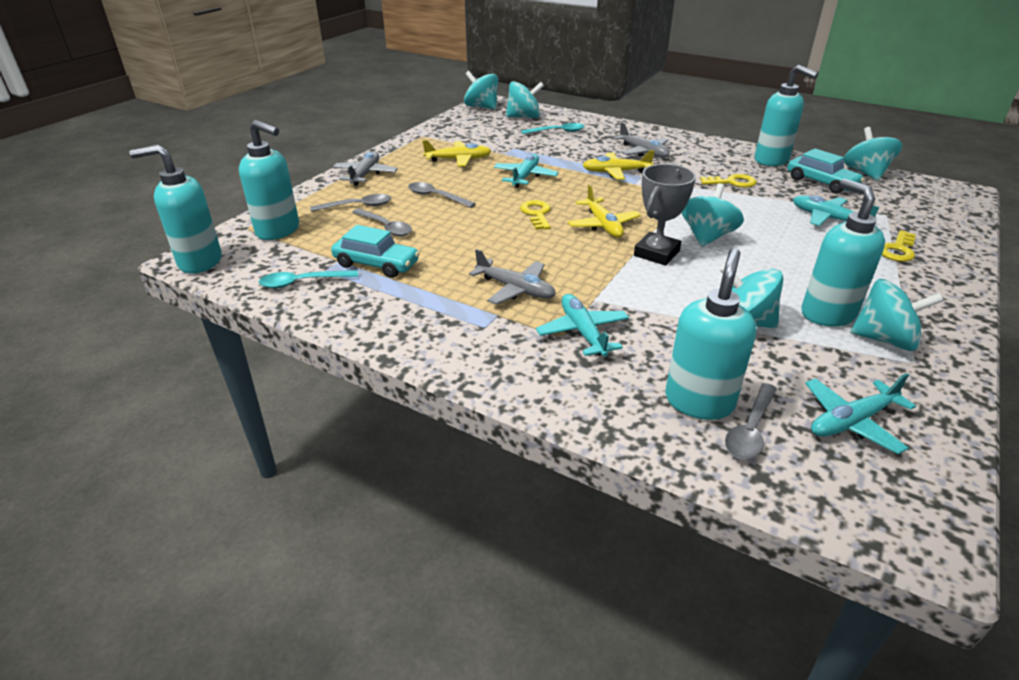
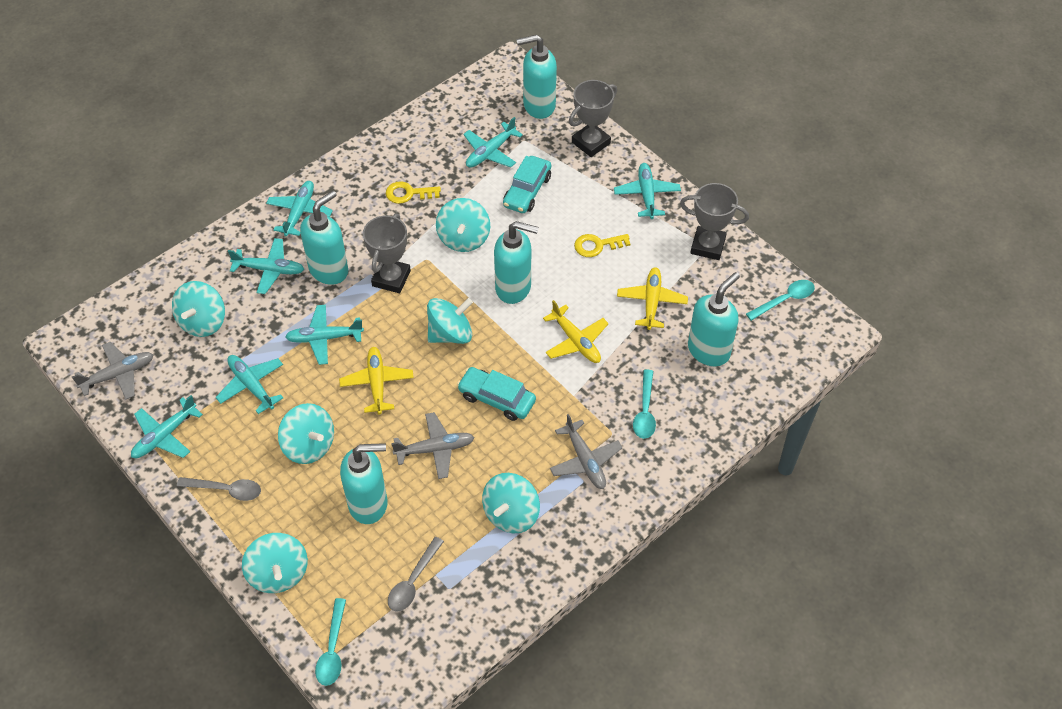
grey spoon: 4 -> 2
grey trophy: 1 -> 3
turquoise plane: 4 -> 7
turquoise spoon: 2 -> 3
yellow key: 3 -> 2

